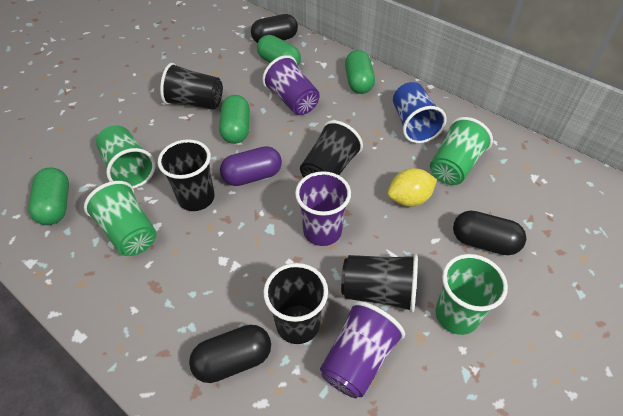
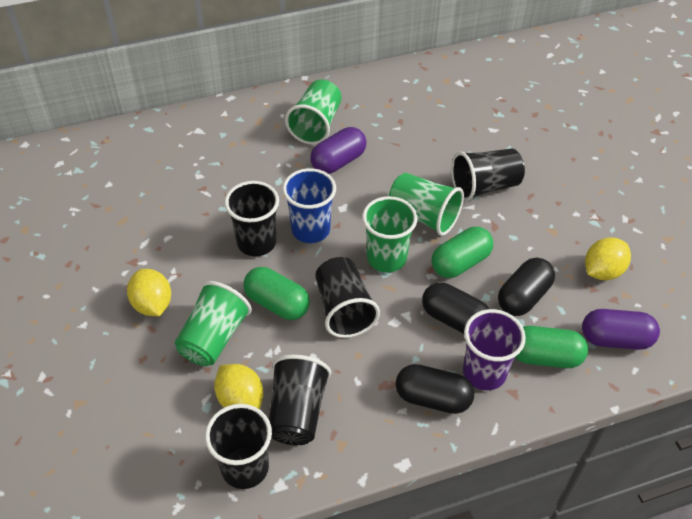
green capsule: 4 -> 3
purple capsule: 1 -> 2
purple cup: 3 -> 1
yellow lemon: 1 -> 3

